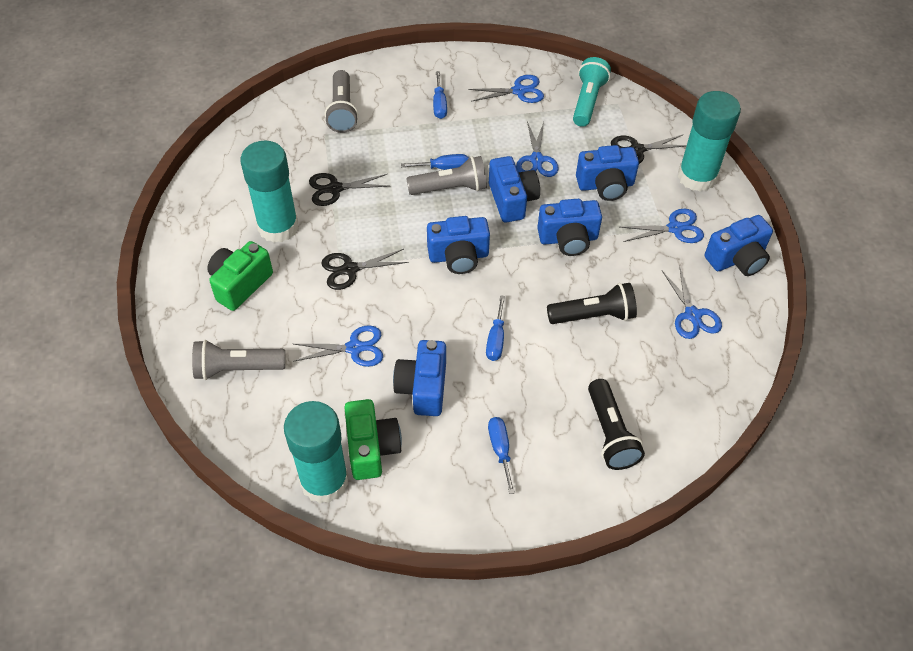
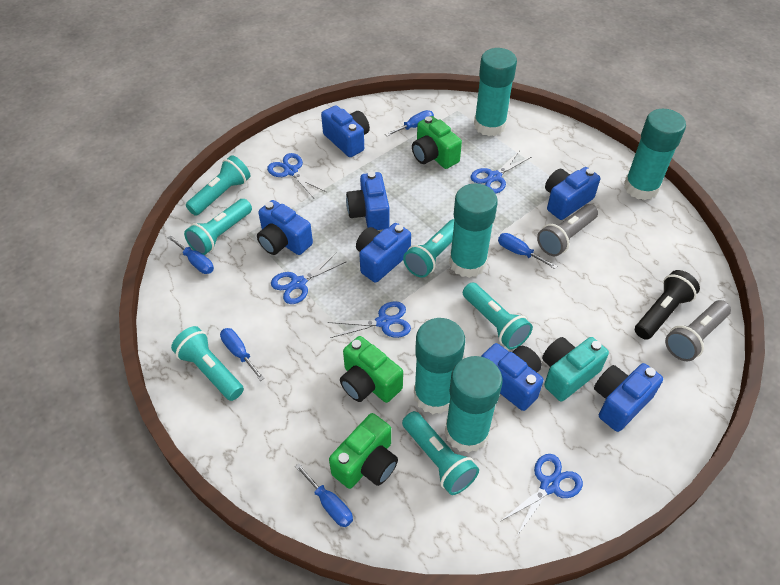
black flashlight: 2 -> 1
black scissors: 3 -> 0
blue camera: 6 -> 7
blue screwdriver: 4 -> 5
green camera: 2 -> 3
grey flashlight: 3 -> 2
turquoise camera: 0 -> 1
turquoise flashlight: 1 -> 6
turquoise glue stick: 3 -> 5

